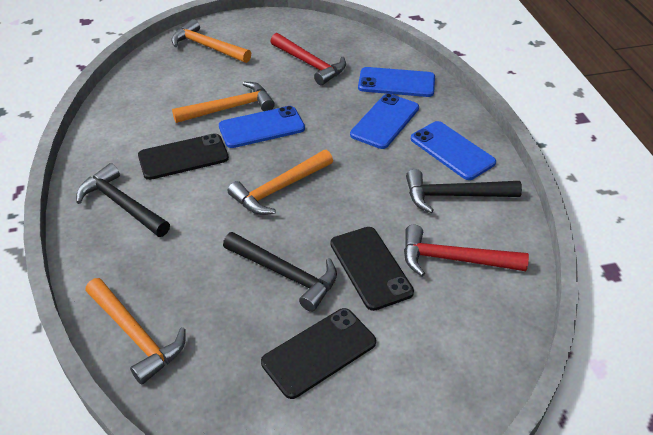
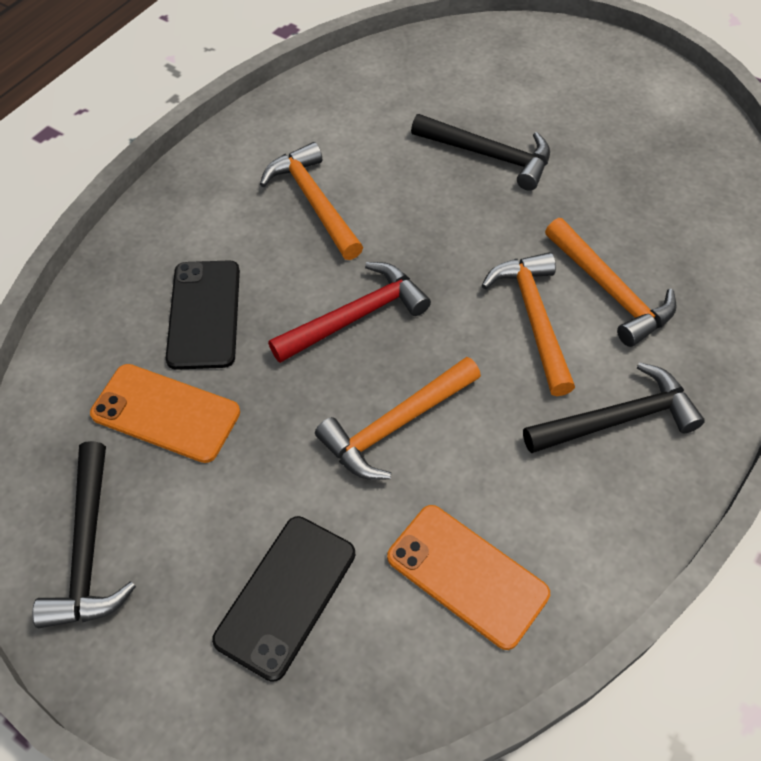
black phone: 3 -> 2
blue phone: 4 -> 0
orange phone: 0 -> 2
red hammer: 2 -> 1

